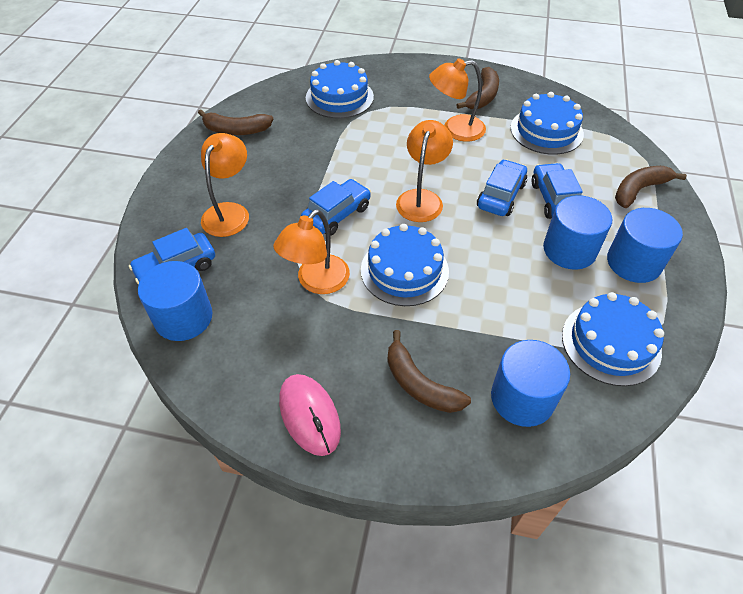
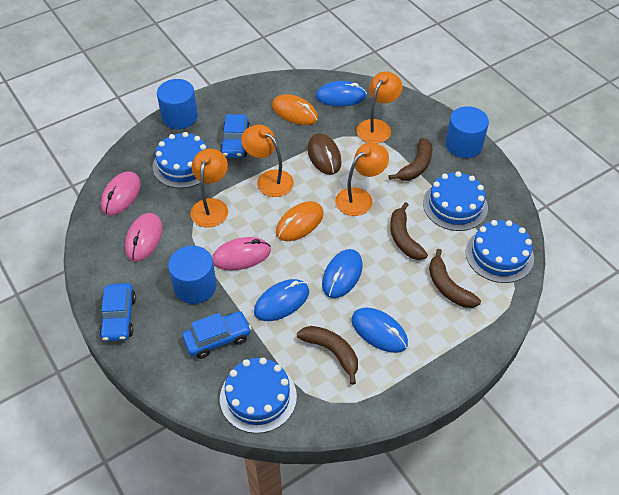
blue car: 4 -> 3
blue cylinder: 4 -> 3
blue mouse: 0 -> 4
brown mouse: 0 -> 1
orange mouse: 0 -> 2
pink mouse: 1 -> 3

